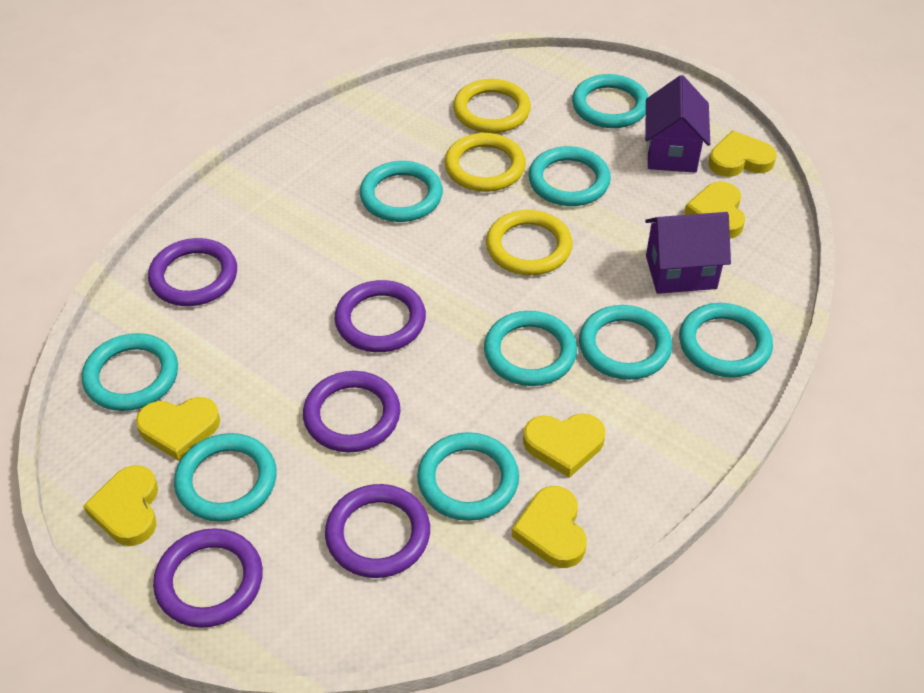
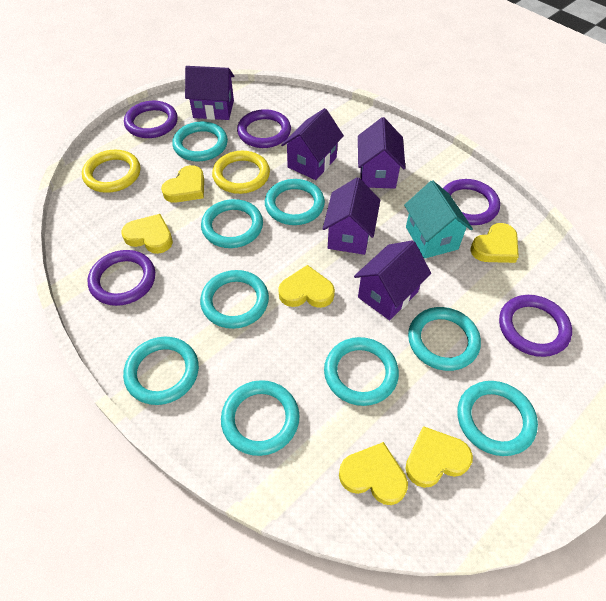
purple house: 2 -> 5
turquoise house: 0 -> 1
yellow ring: 3 -> 2

